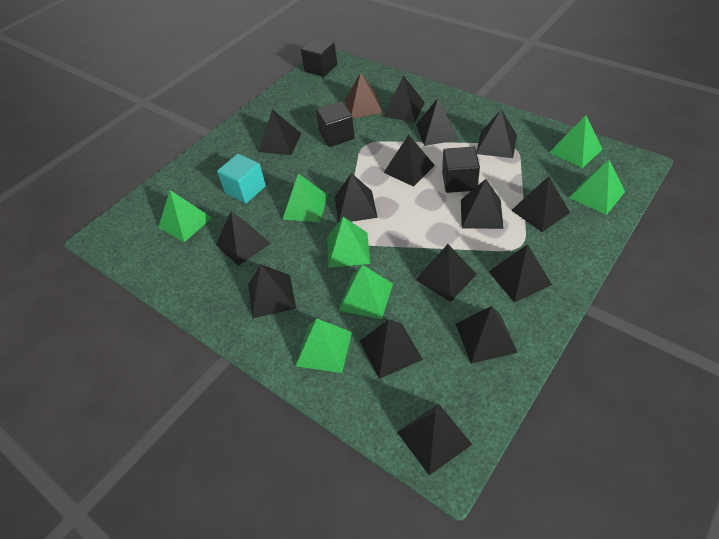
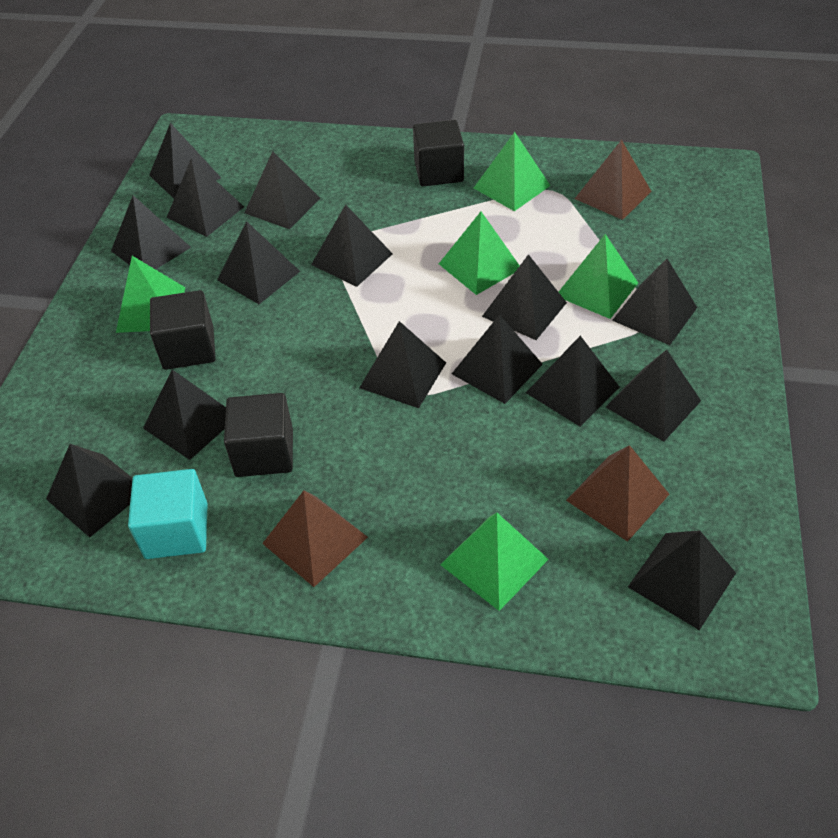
brown pyramid: 1 -> 3
green pyramid: 7 -> 5

